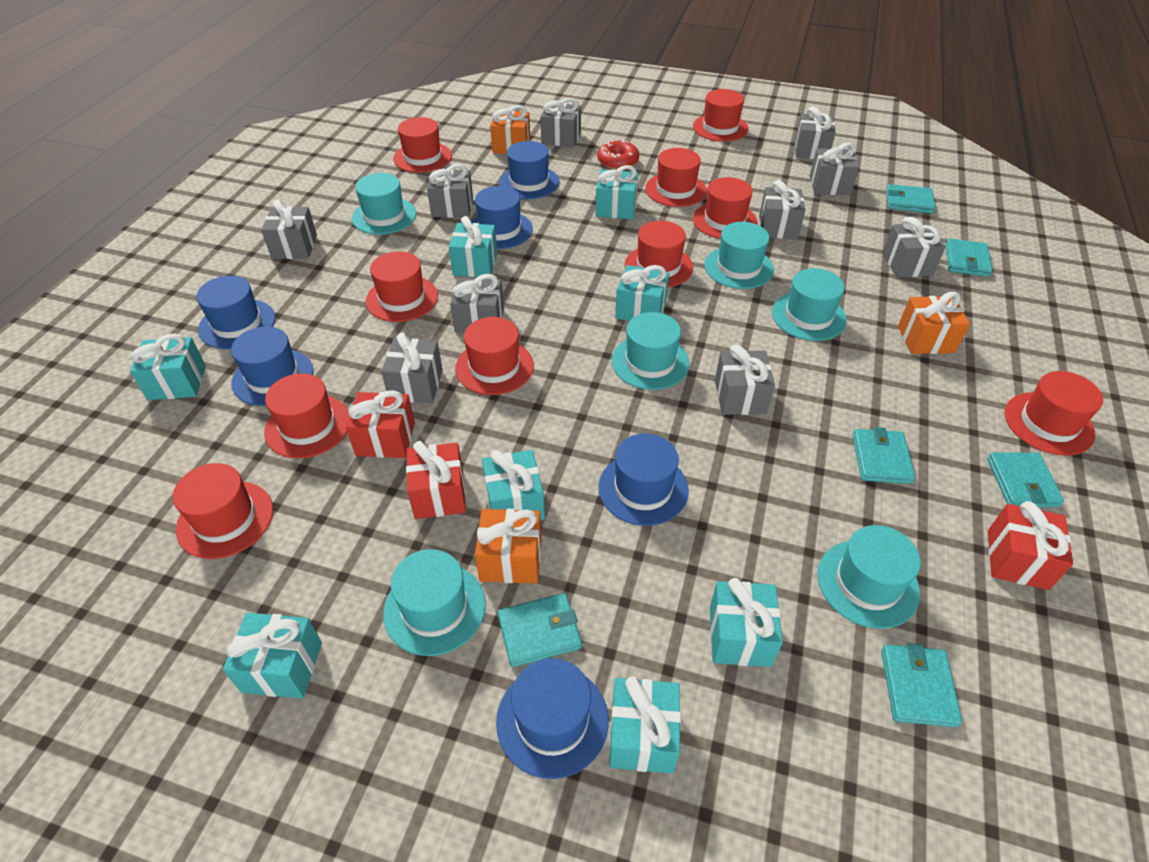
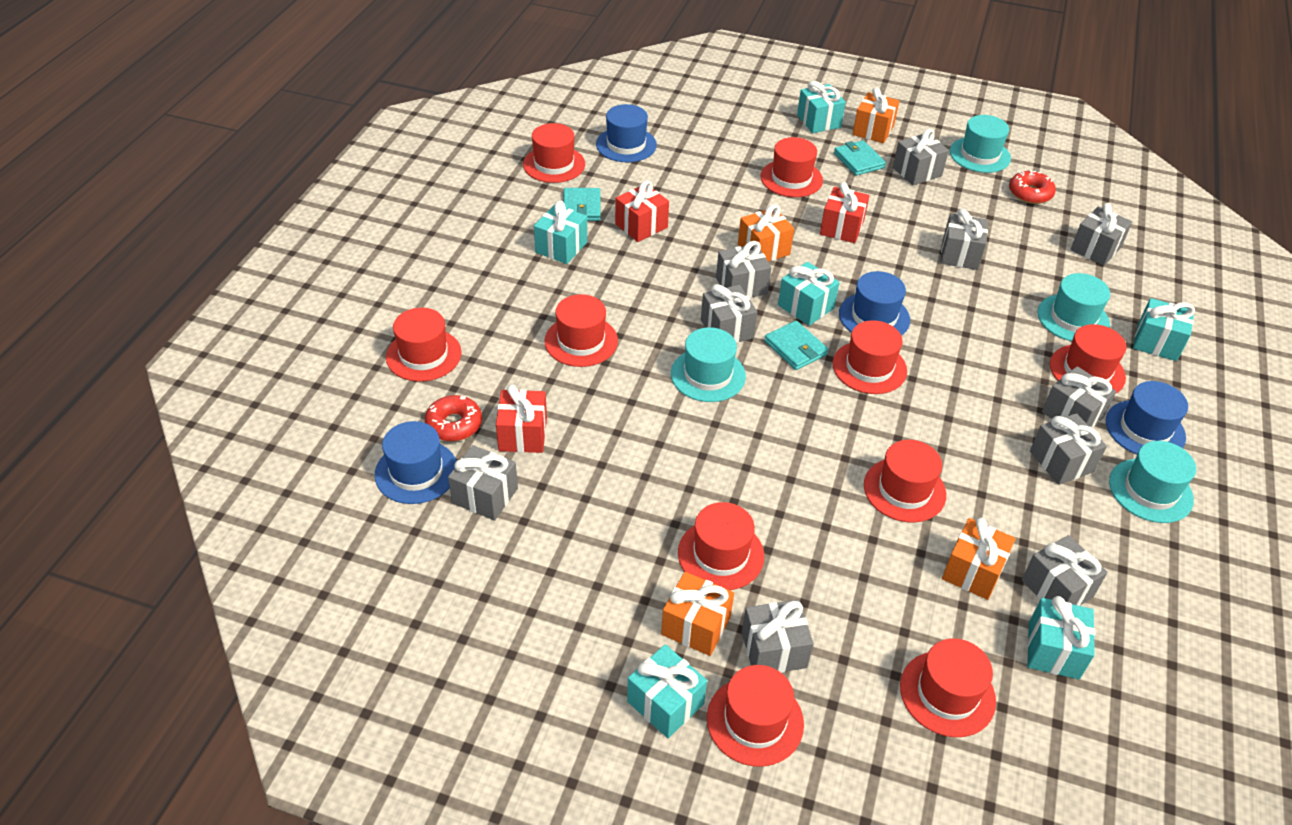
blue hat: 6 -> 4
orange gift: 3 -> 4
red donut: 1 -> 2
turquoise gift: 8 -> 6
turquoise hat: 6 -> 4
turquoise wallet: 6 -> 3

